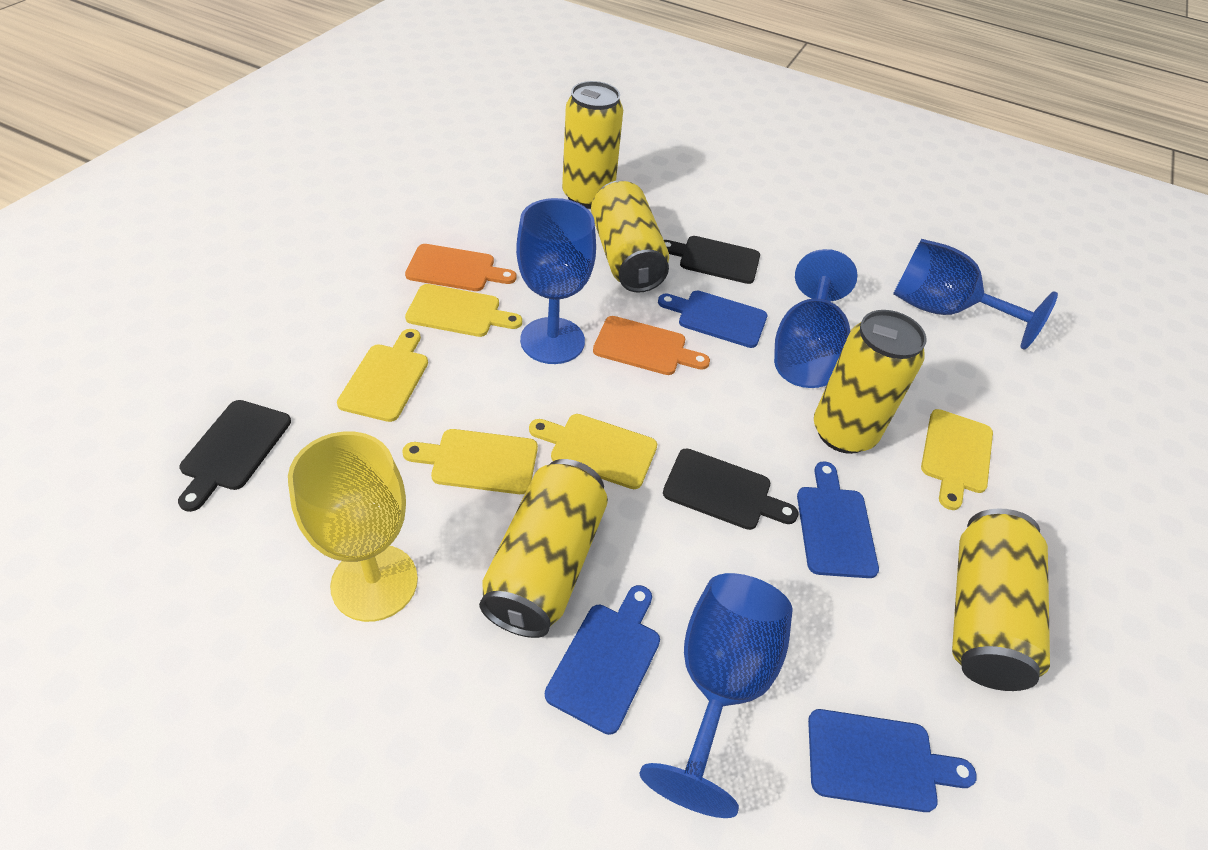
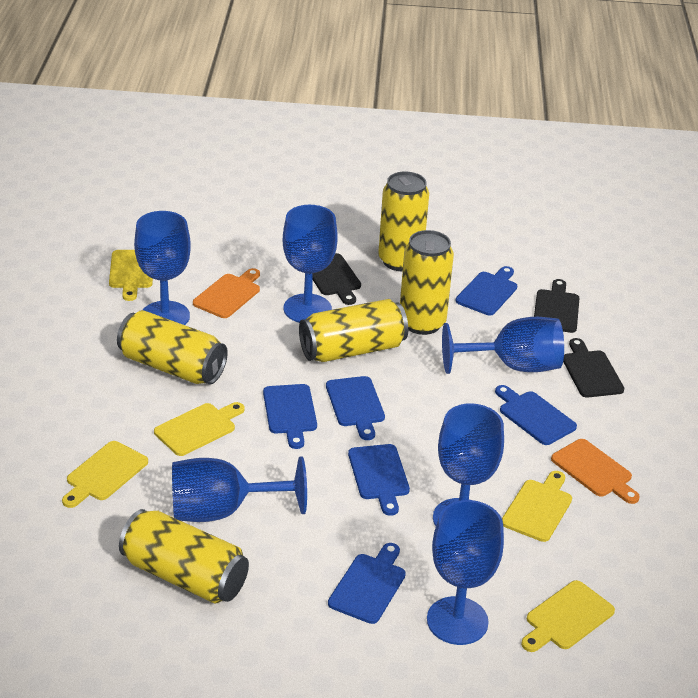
blue cutting board: 4 -> 6
blue goblet: 4 -> 6
yellow goblet: 1 -> 0

